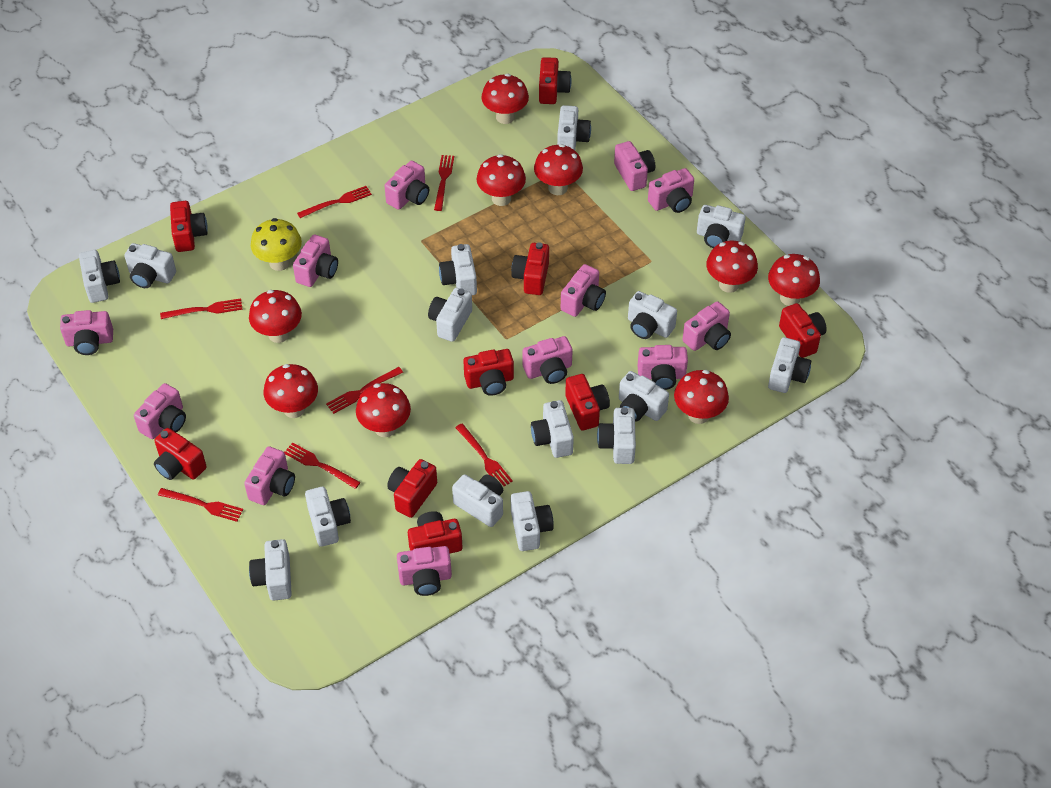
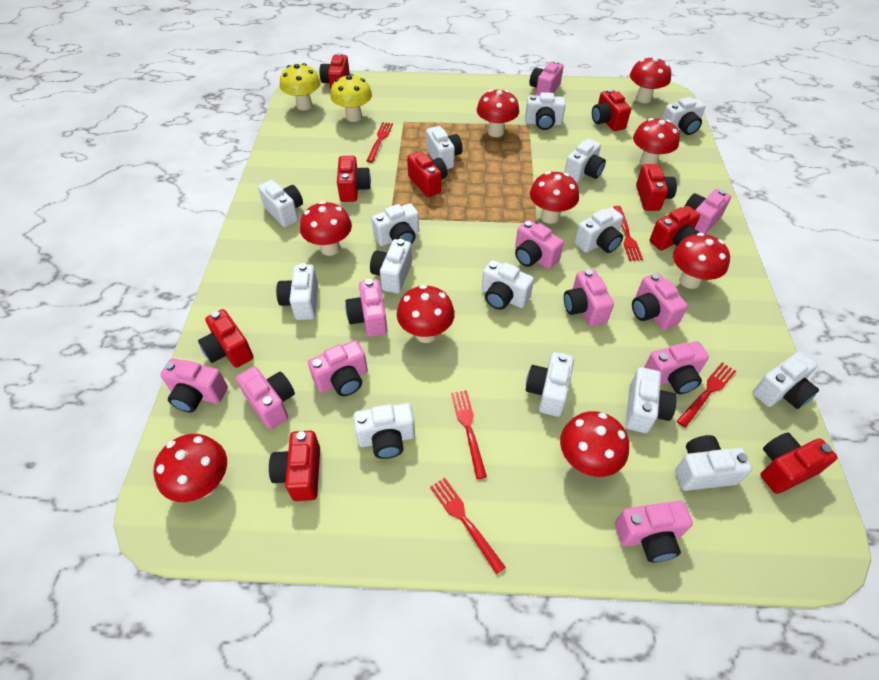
pink camera: 12 -> 11
red fork: 7 -> 5
yellow mushroom: 1 -> 2

